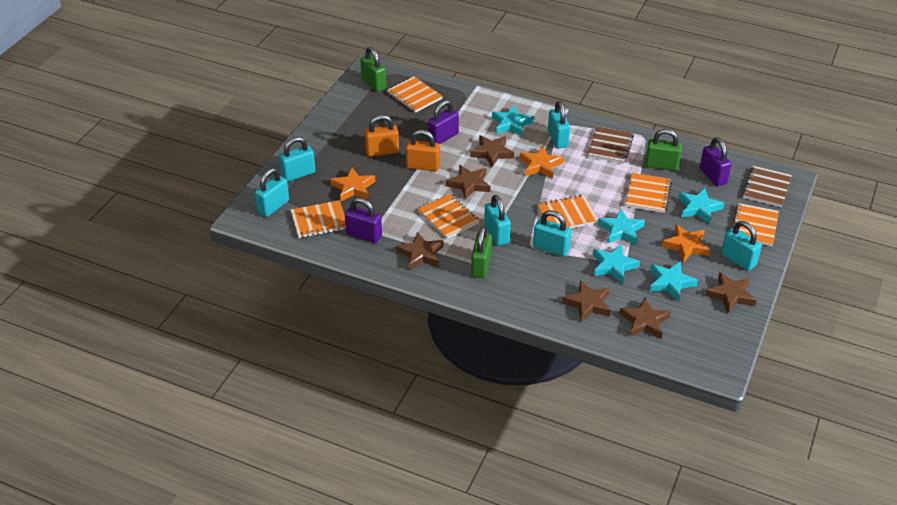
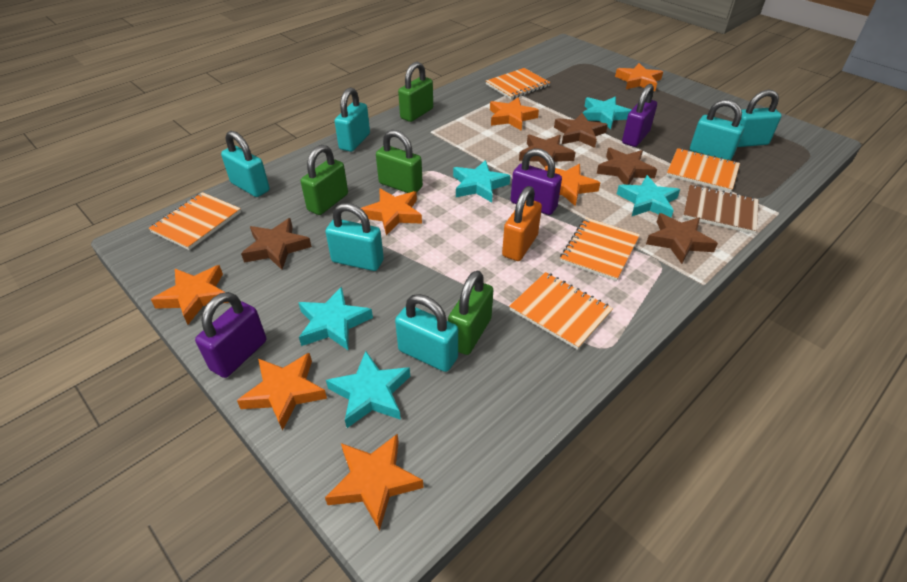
brown notebook: 2 -> 1
brown star: 6 -> 5
green padlock: 3 -> 4
orange notebook: 6 -> 5
orange padlock: 2 -> 1
orange star: 3 -> 7

